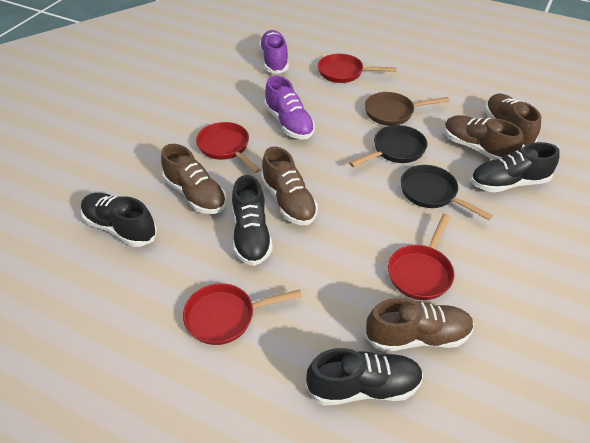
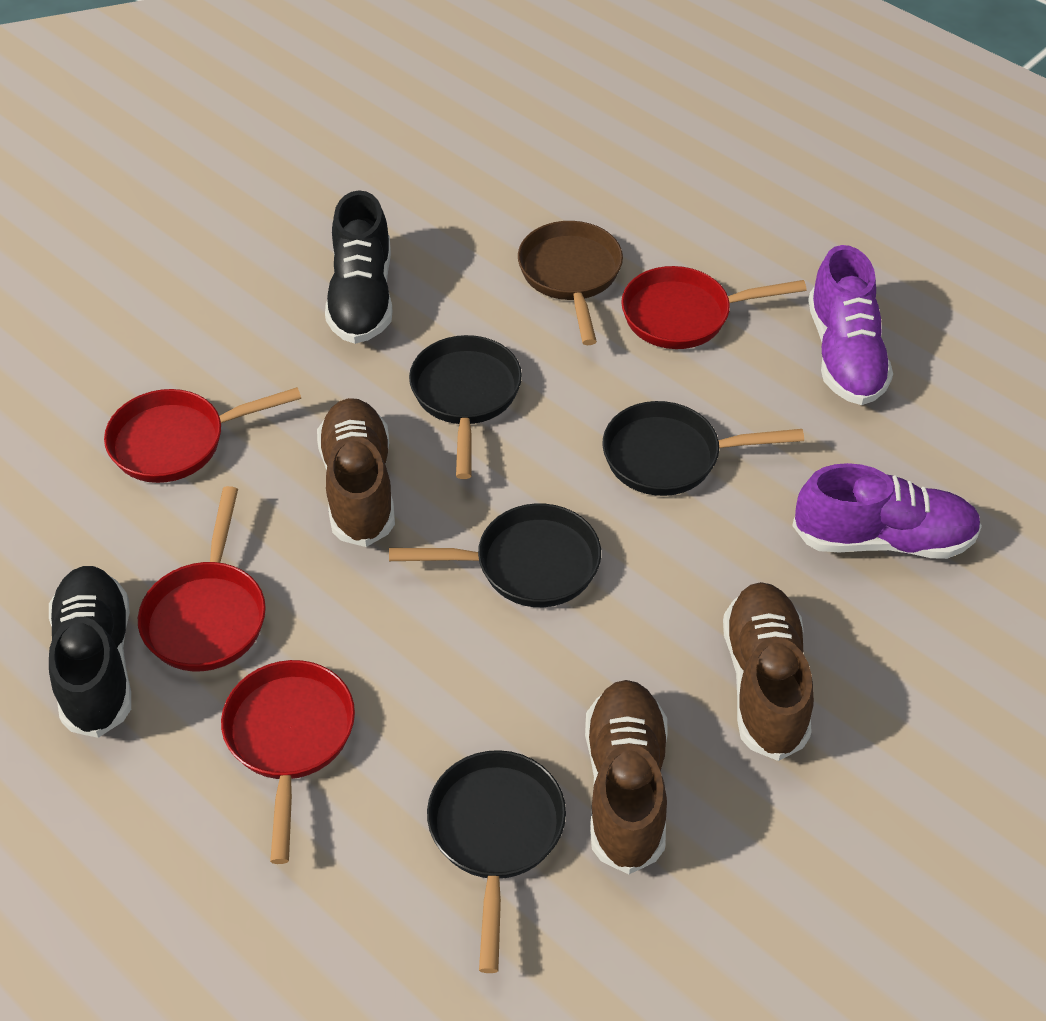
black pan: 2 -> 4
black shoe: 4 -> 2
brown shoe: 5 -> 3

